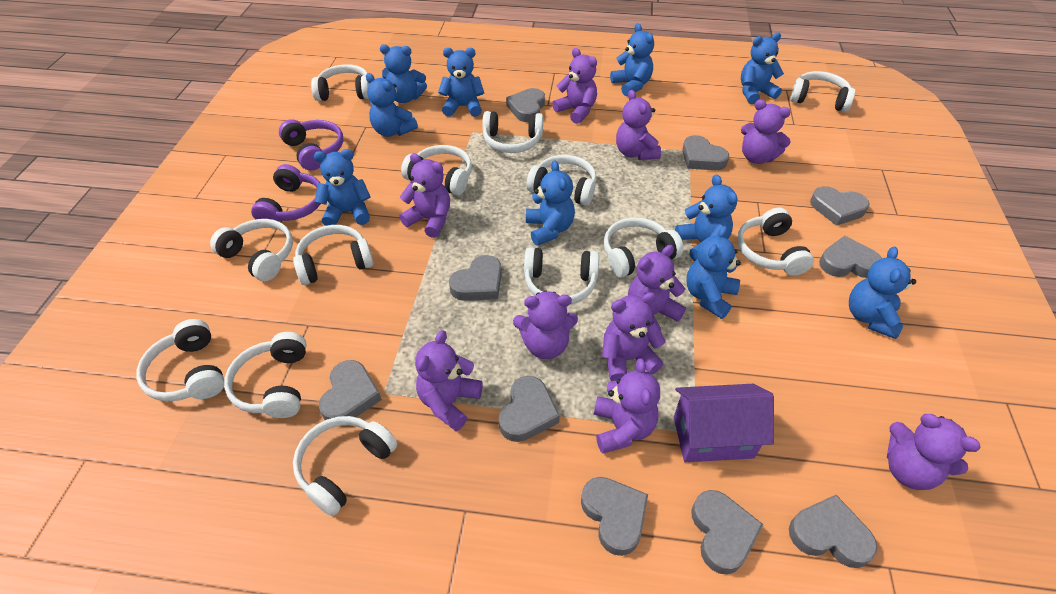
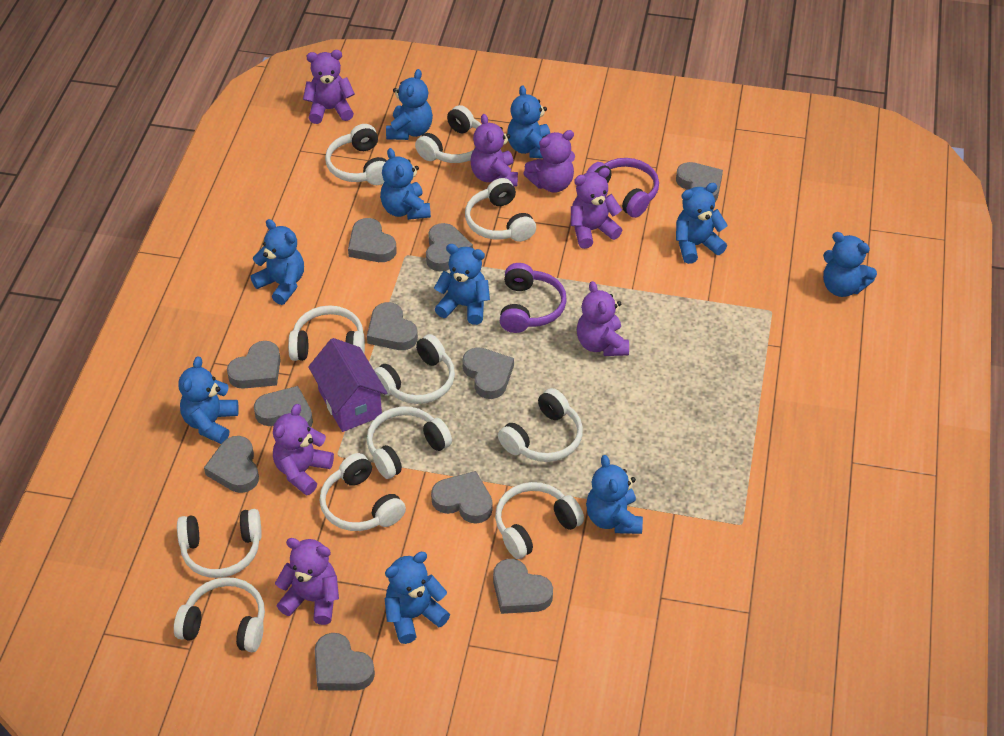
grey heart: 10 -> 11
purple teddy bear: 10 -> 7
white headphones: 13 -> 11

